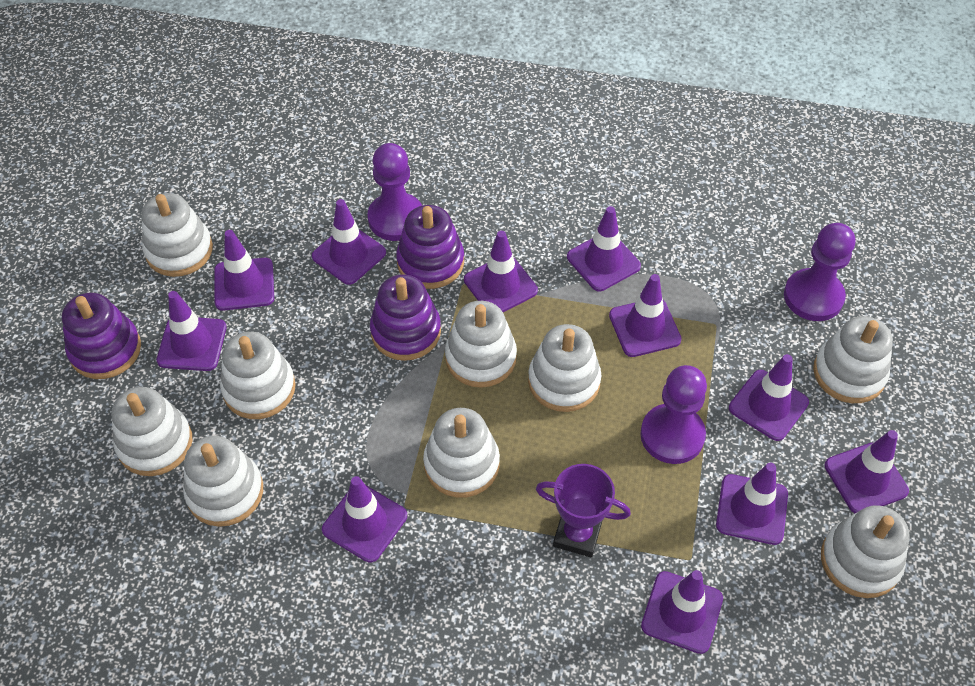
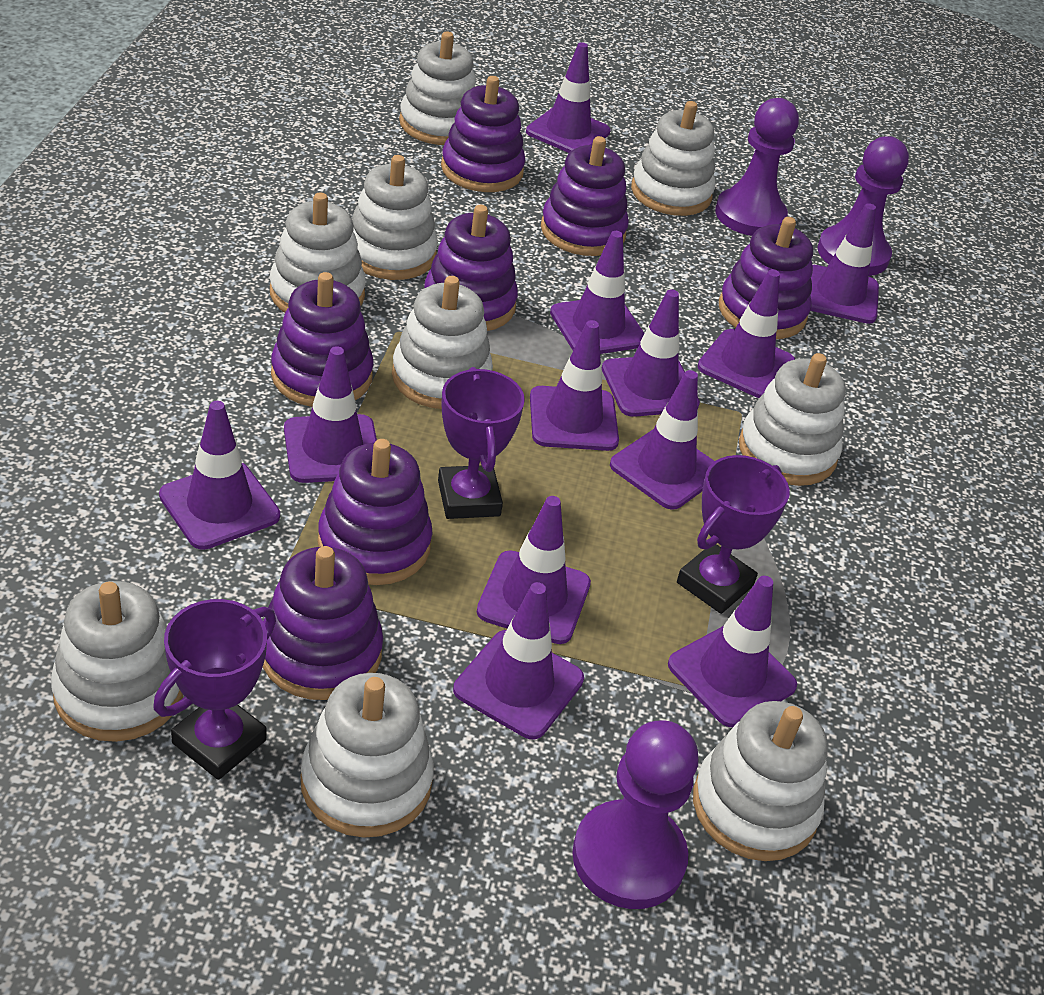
purple stacking toy: 3 -> 7
purple traffic cone: 11 -> 12
purple trophy: 1 -> 3

